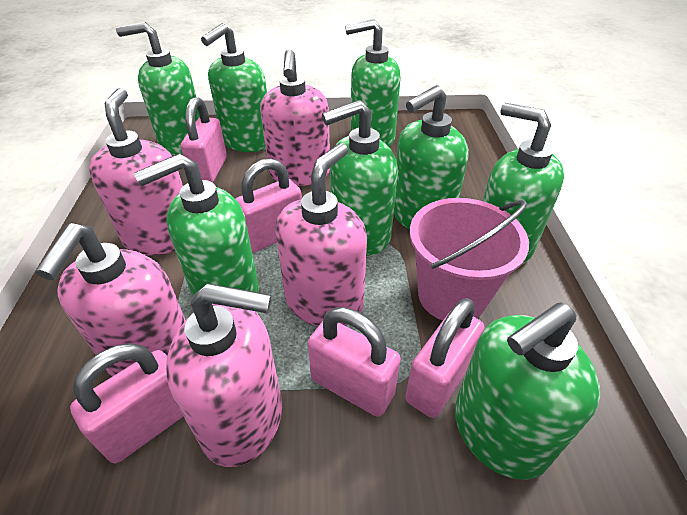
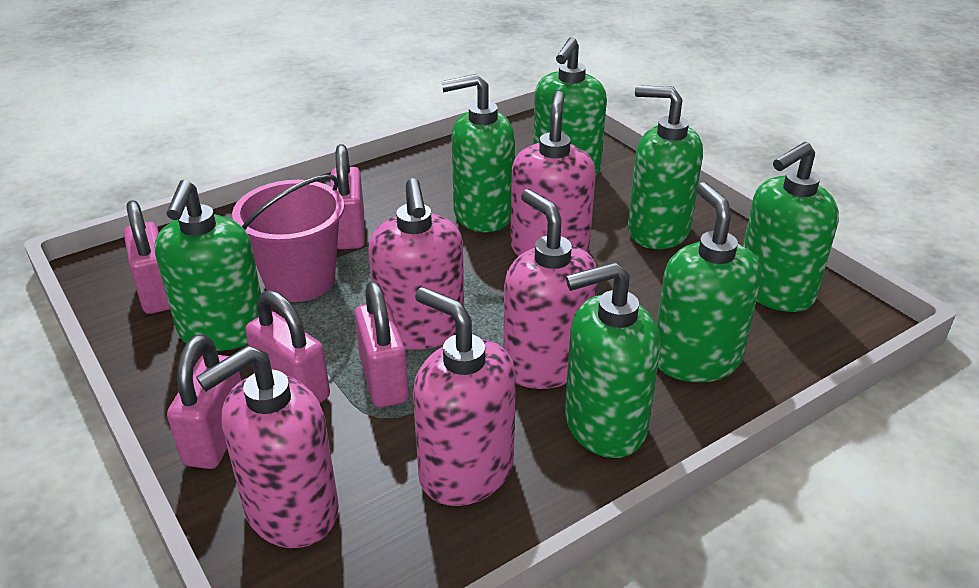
green soap dispenser: 8 -> 7

